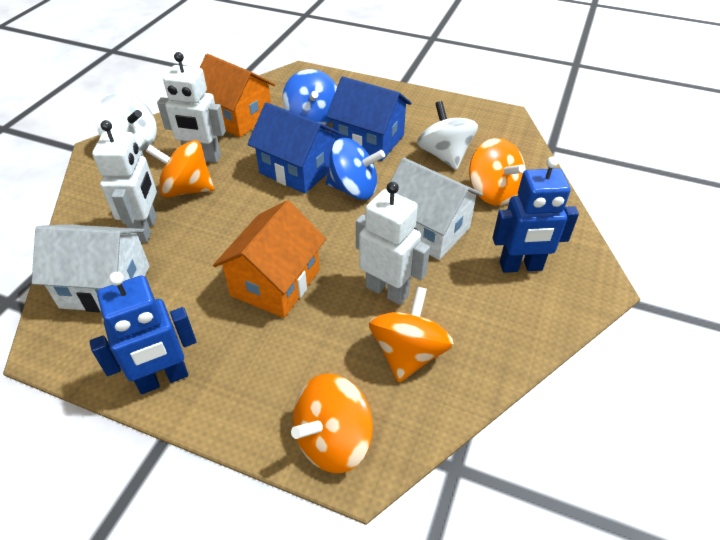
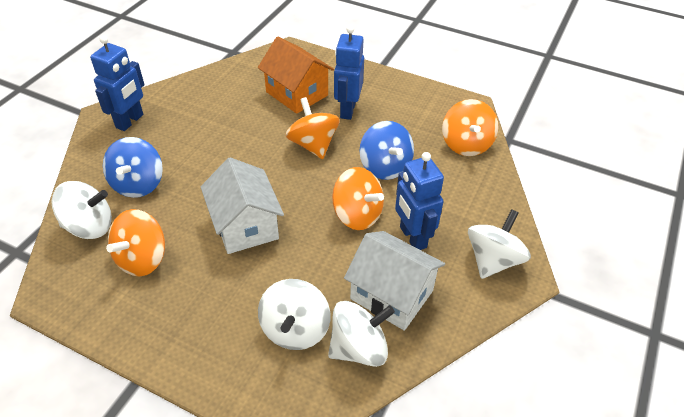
blue house: 2 -> 0
blue robot: 2 -> 3
orange house: 2 -> 1
white robot: 3 -> 0
white spinning top: 2 -> 4

